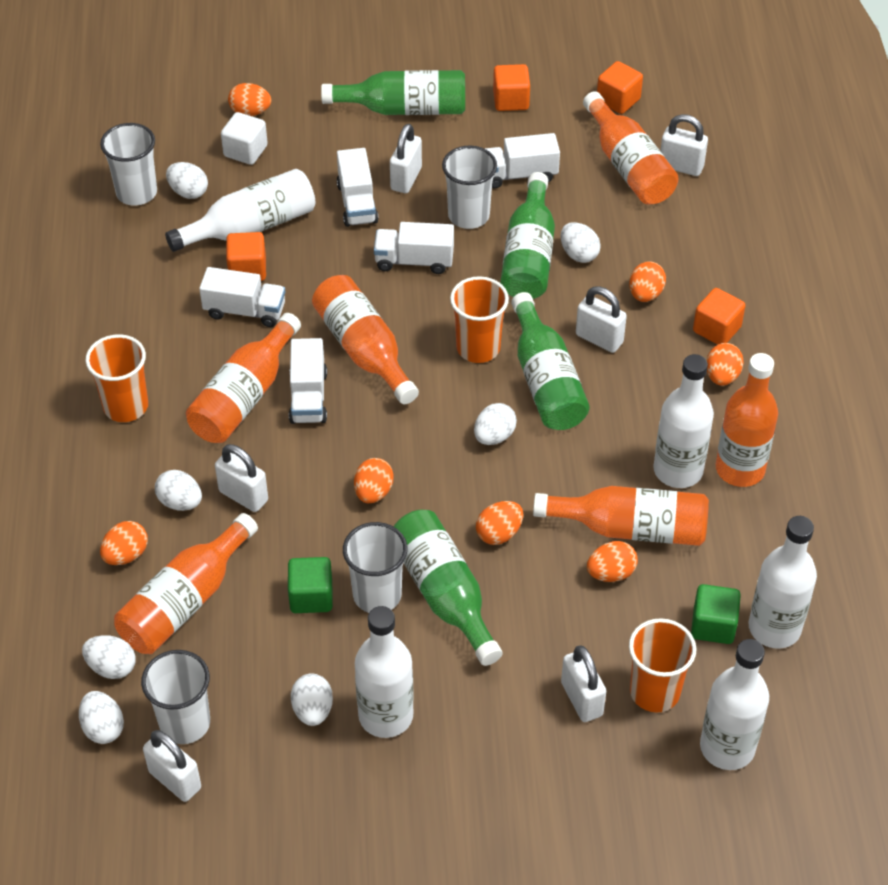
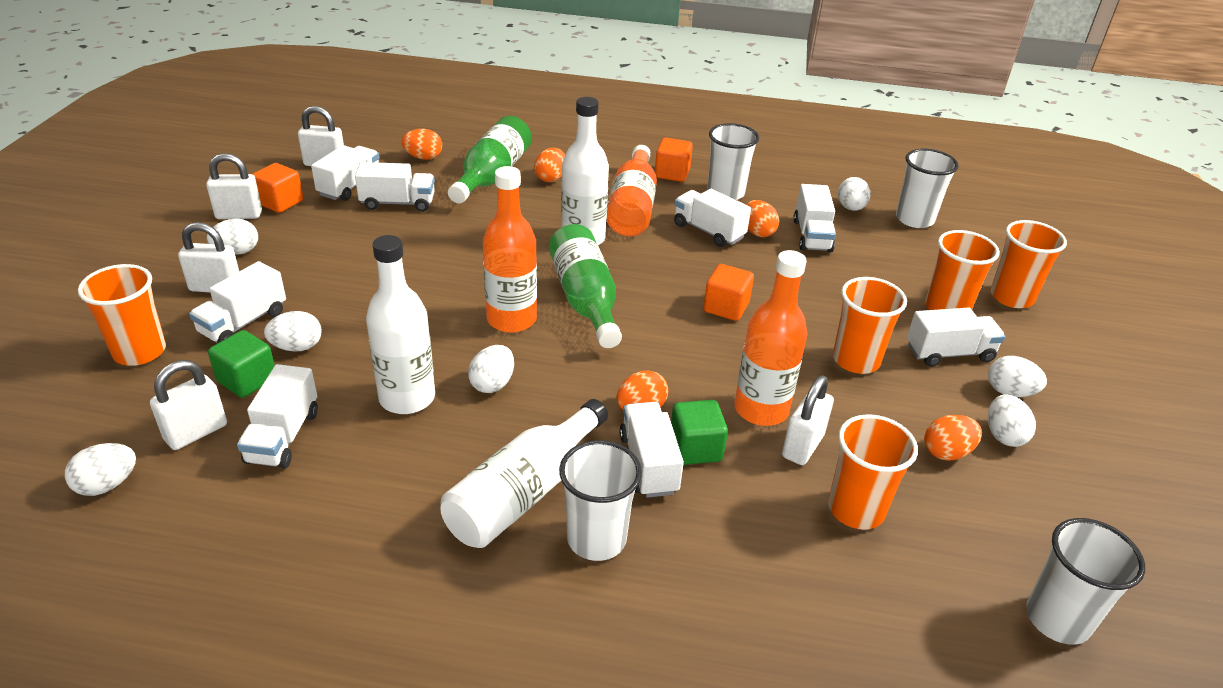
green bottle: 4 -> 2
orange bottle: 6 -> 3
orange cube: 4 -> 3
orange cup: 3 -> 5
orange egg: 7 -> 5
white bottle: 5 -> 3
white cube: 1 -> 0
white padlock: 6 -> 5
white truck: 5 -> 8

